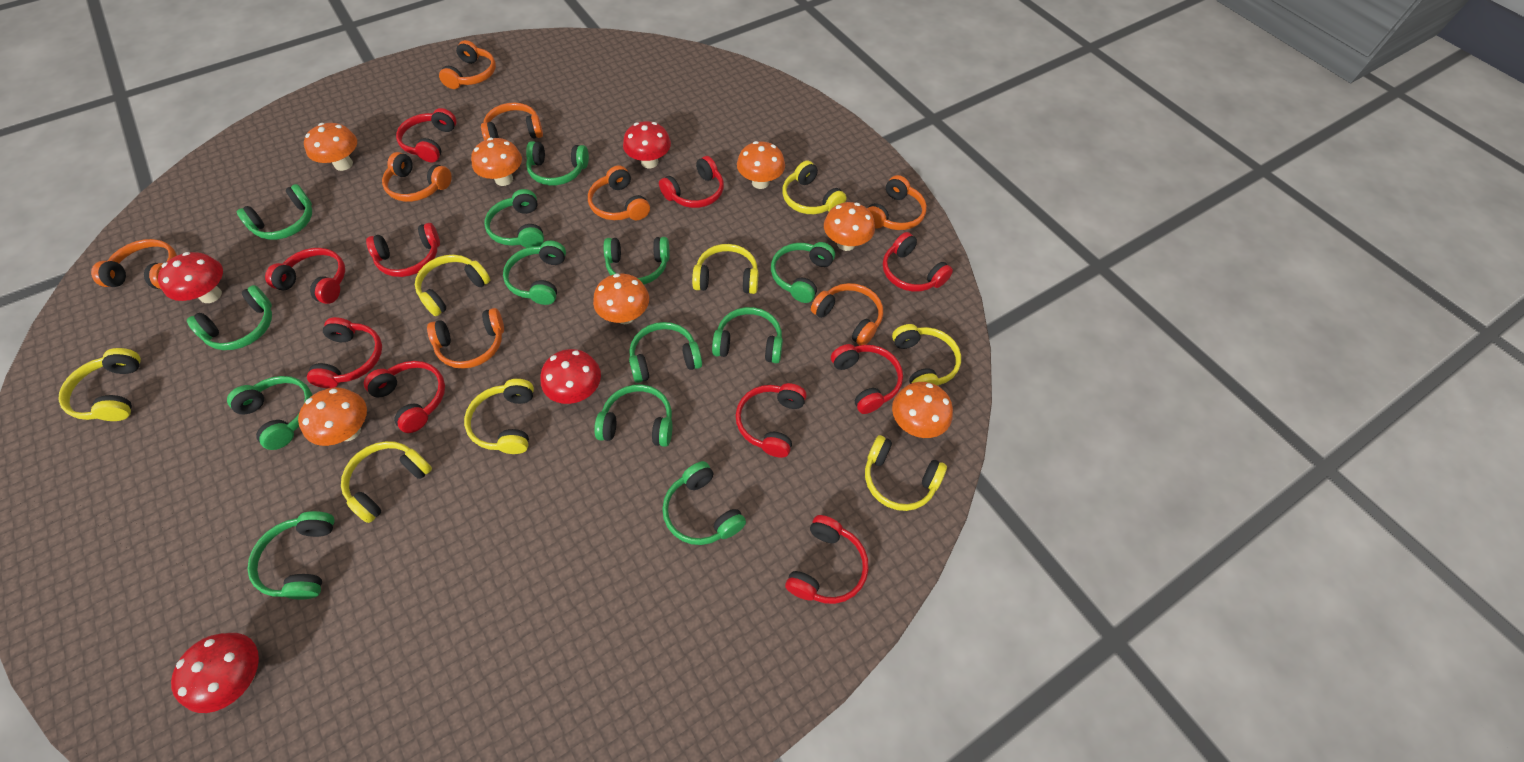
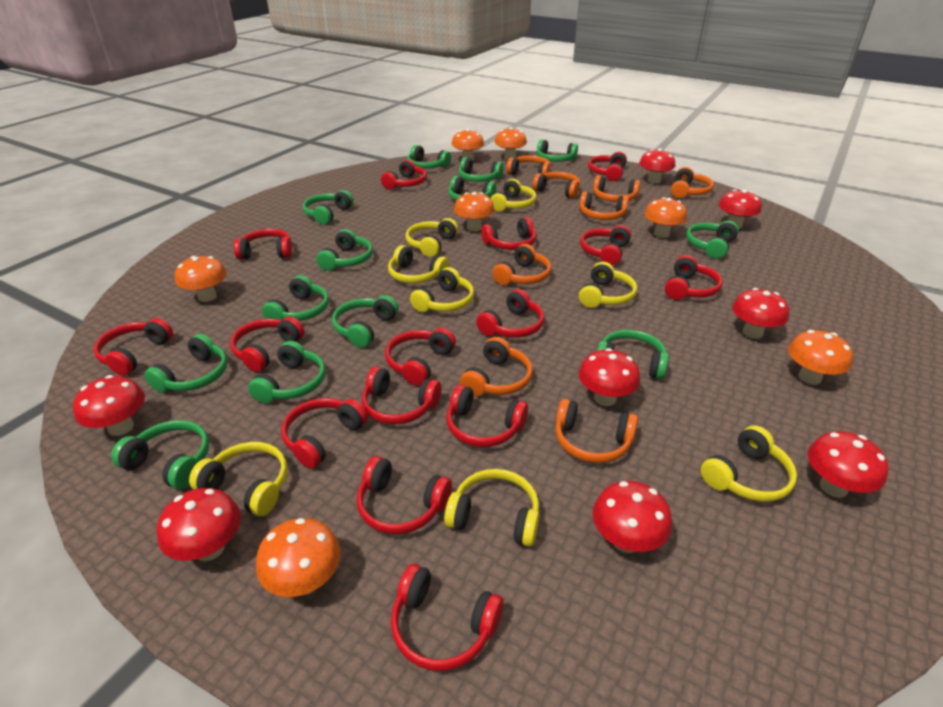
red headphones: 10 -> 15
red mushroom: 4 -> 8

